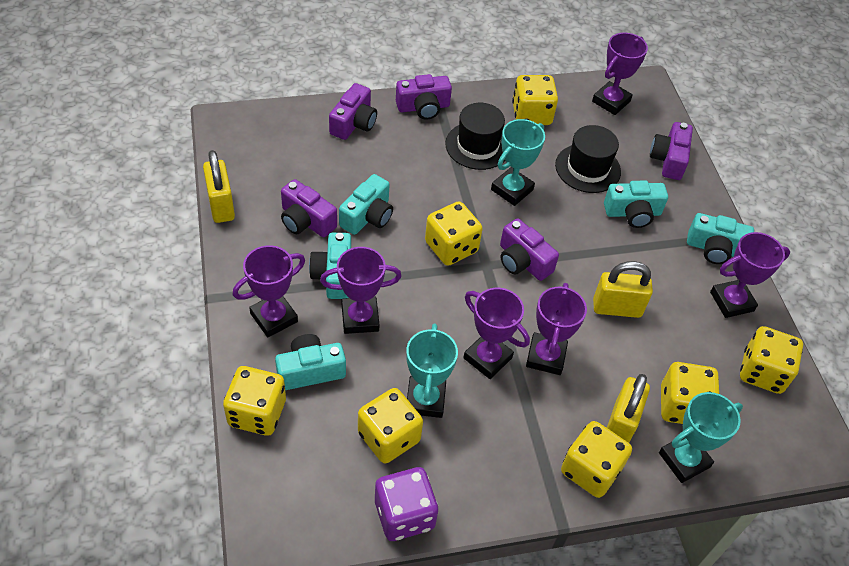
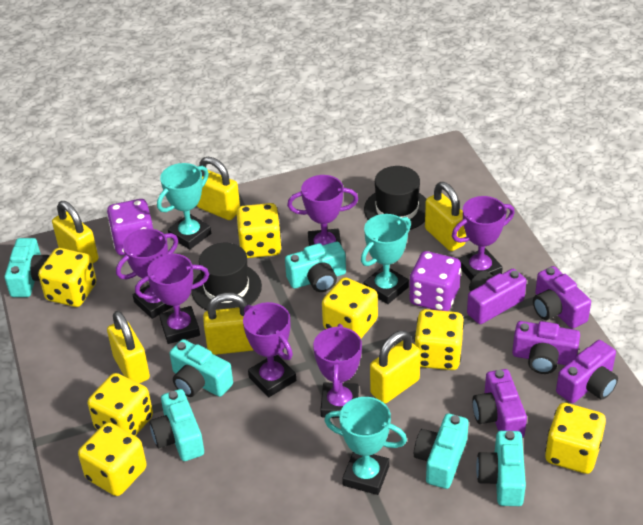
purple dice: 1 -> 2
turquoise camera: 5 -> 6
yellow padlock: 3 -> 6

